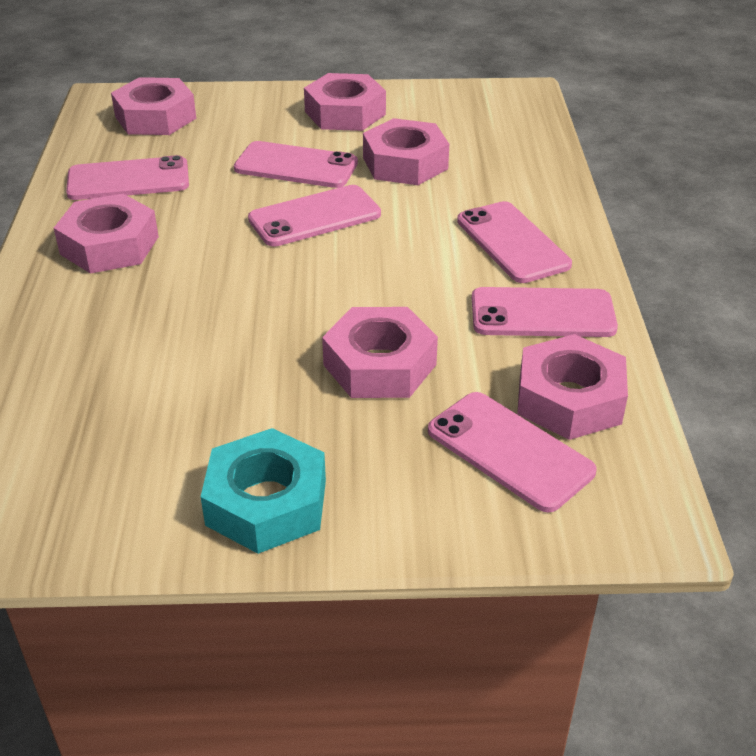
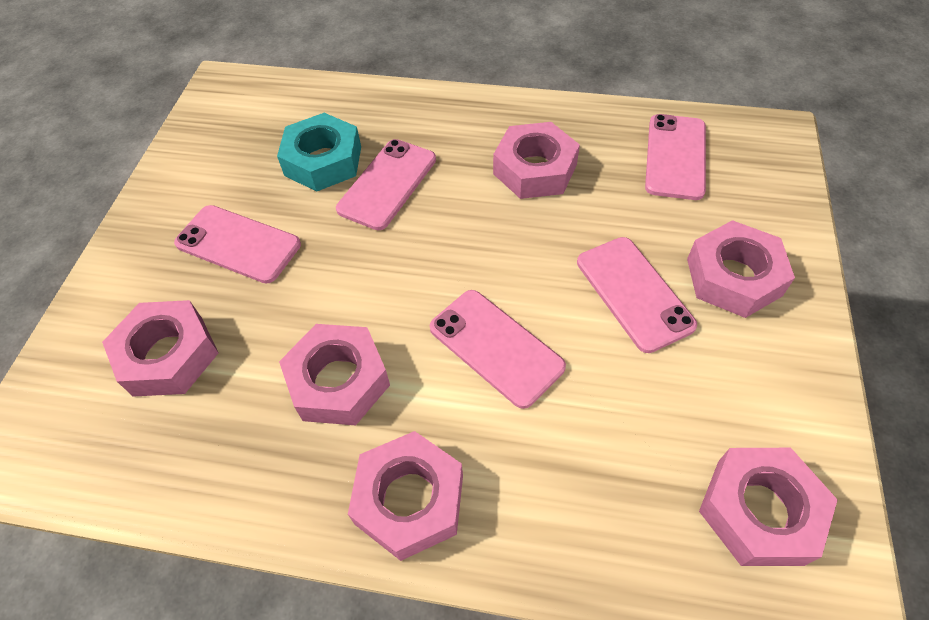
pink phone: 6 -> 5

